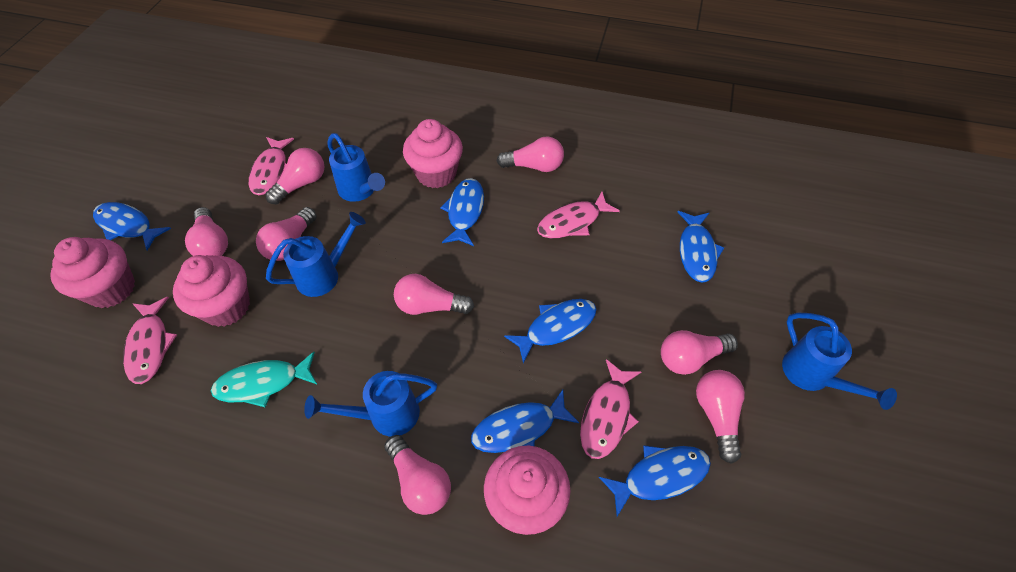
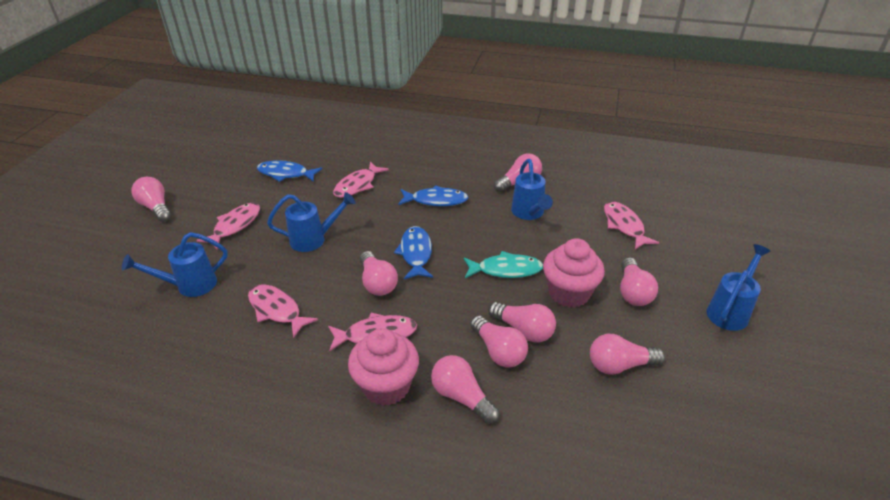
blue fish: 6 -> 3
pink cupcake: 4 -> 2
pink fish: 4 -> 5

